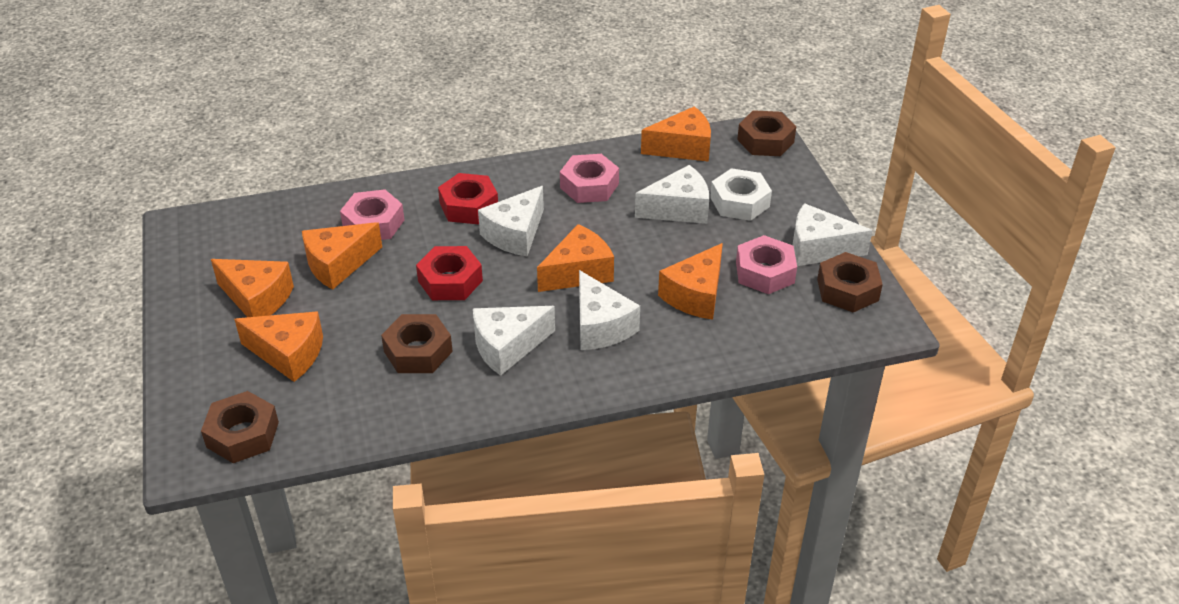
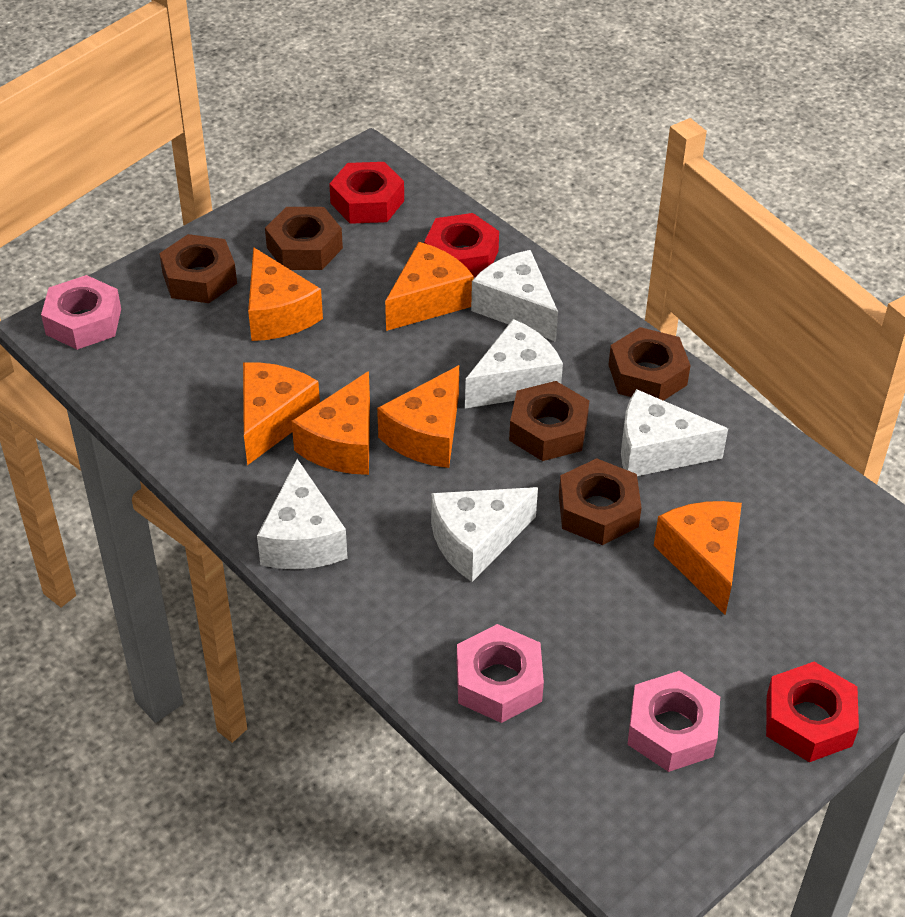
brown nut: 4 -> 5
red nut: 2 -> 3
white nut: 1 -> 0

